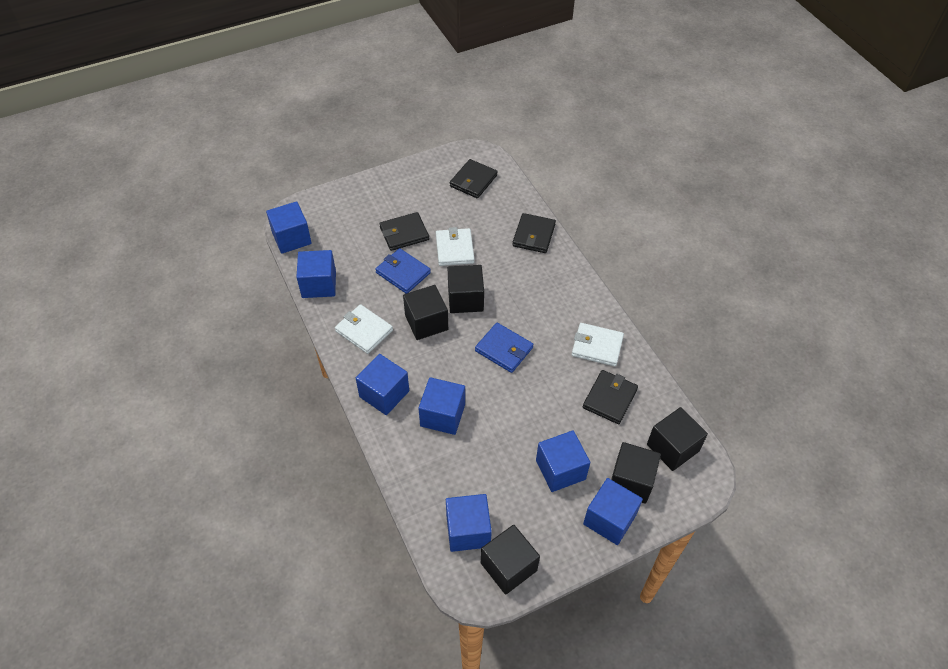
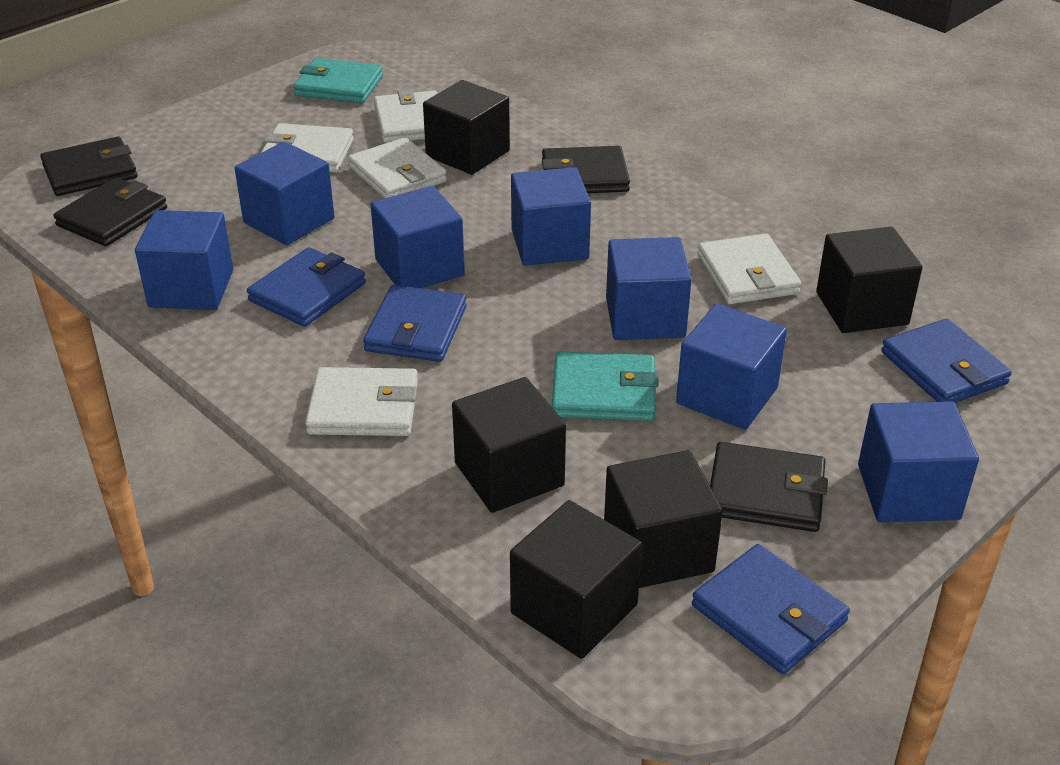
blue wallet: 2 -> 4
turquoise wallet: 0 -> 2
white wallet: 3 -> 5

